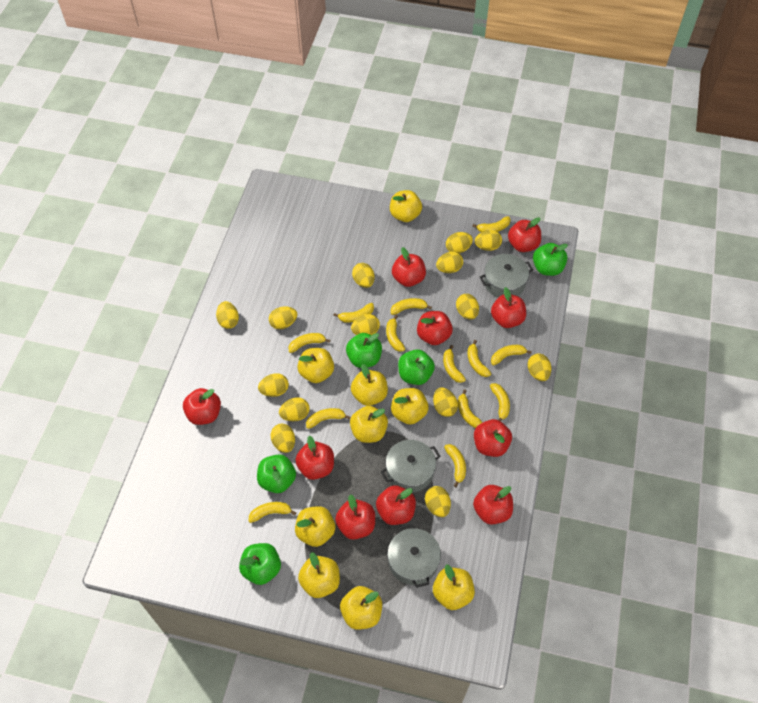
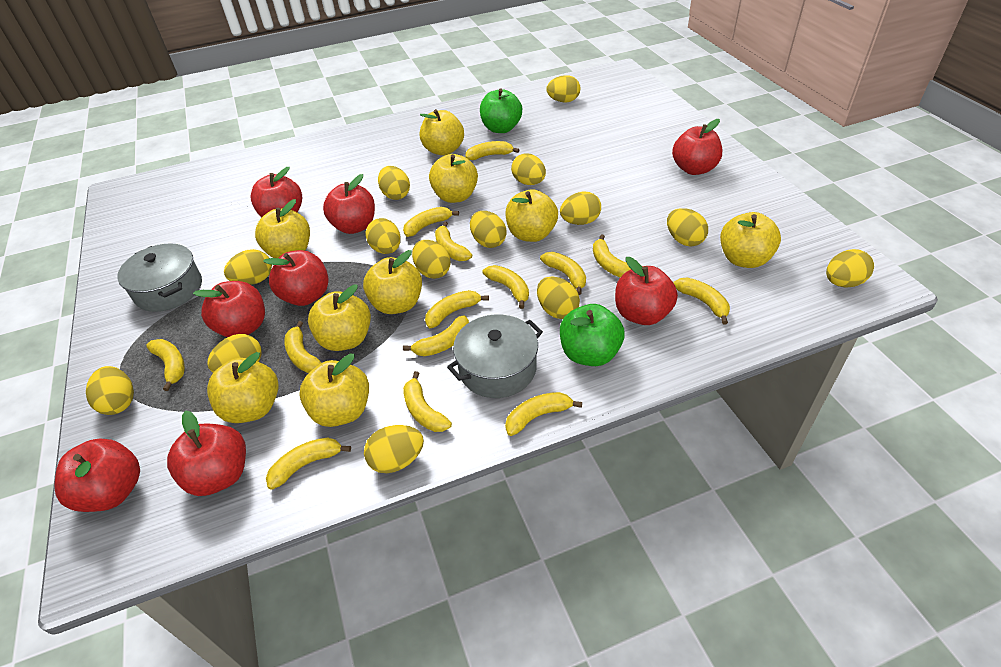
green apple: 5 -> 2
grey pot: 3 -> 2
red apple: 10 -> 8
yellow banana: 13 -> 14

